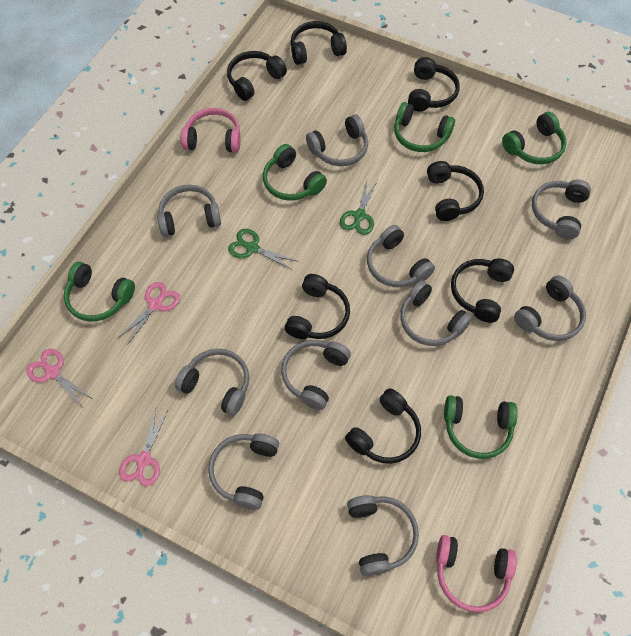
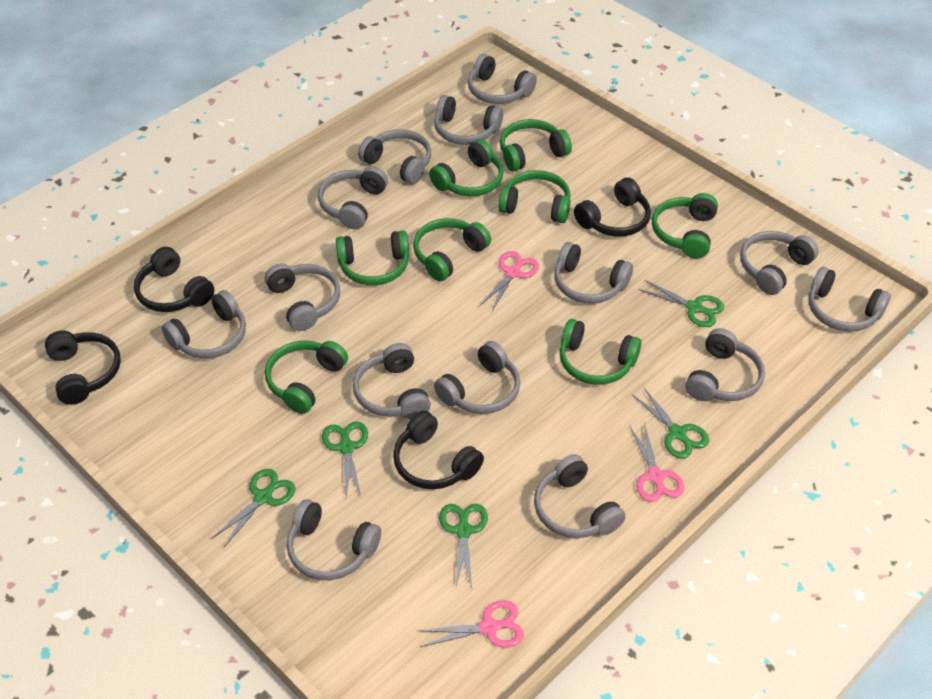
black headphones: 7 -> 4
green headphones: 5 -> 8
green scissors: 2 -> 5
grey headphones: 10 -> 14
pink headphones: 2 -> 0

